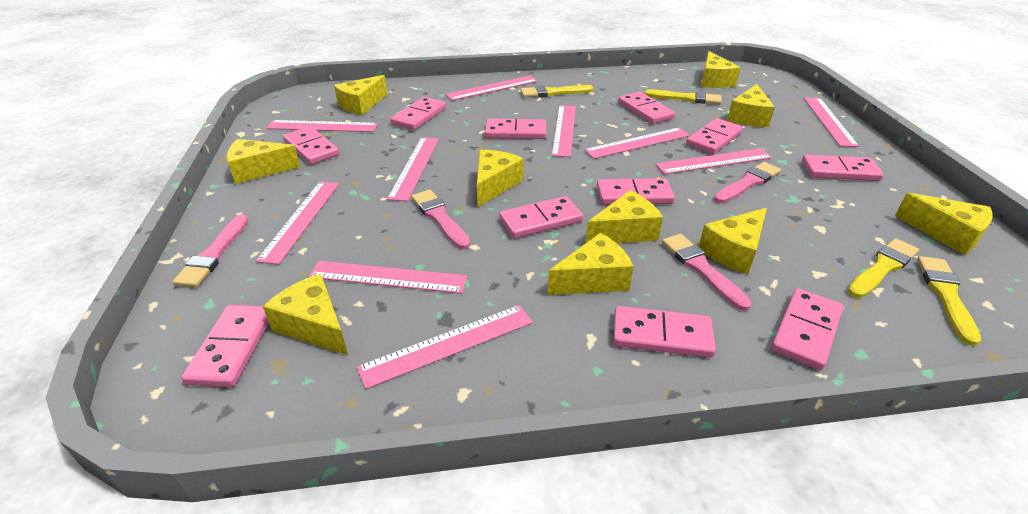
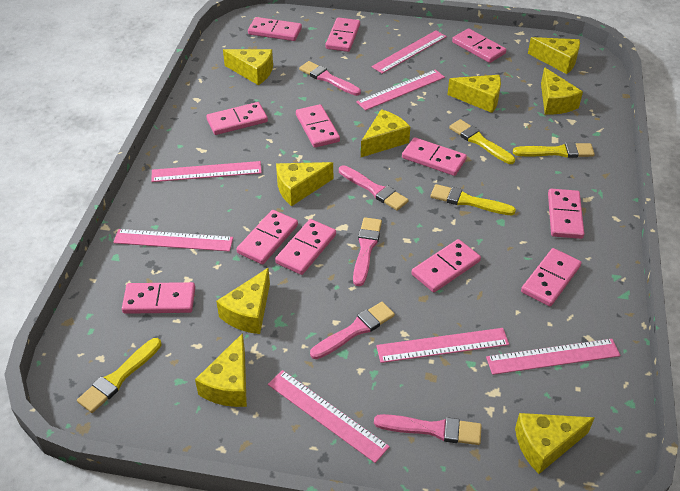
pink brush: 4 -> 5
pink domino: 11 -> 12
pink ruler: 10 -> 7
yellow cheese: 10 -> 9

